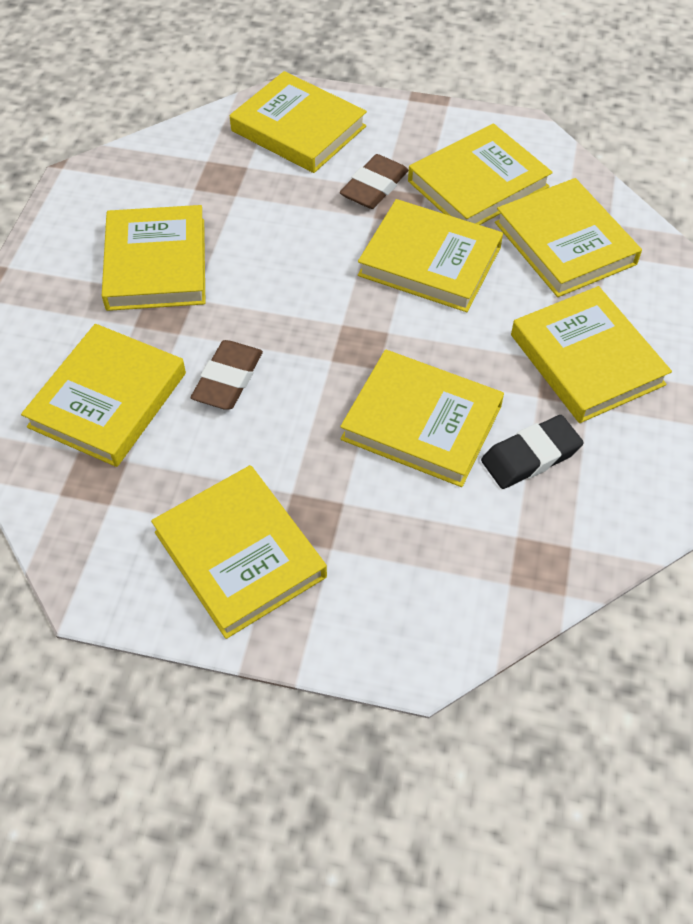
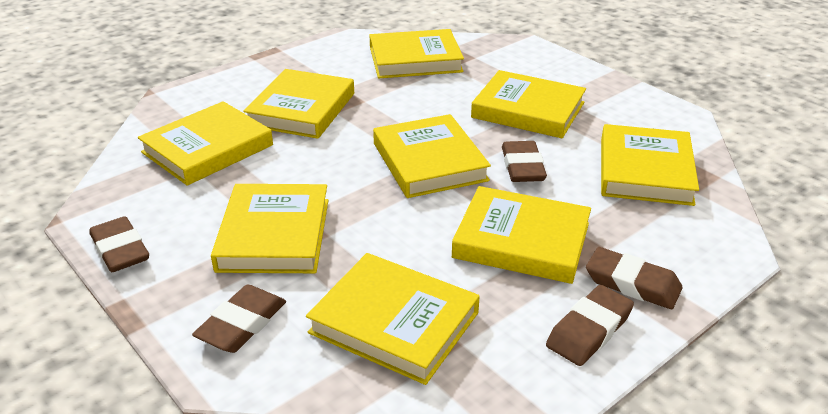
black eraser: 1 -> 0
brown eraser: 2 -> 5

